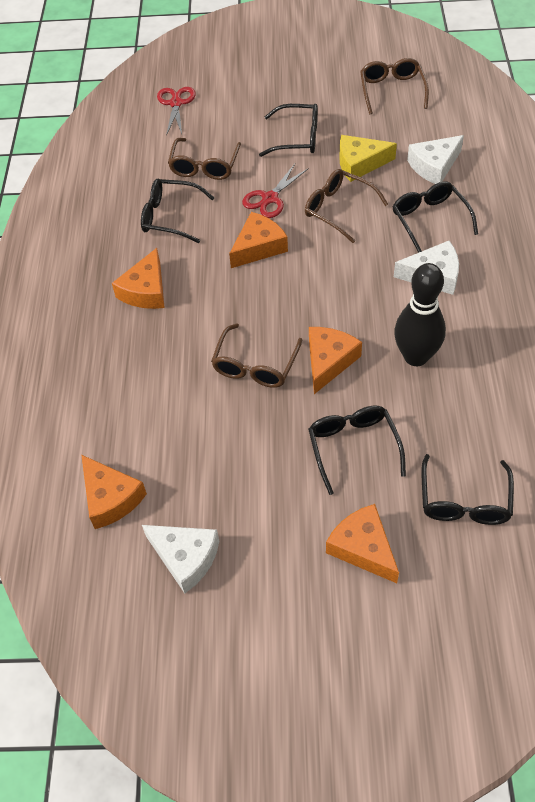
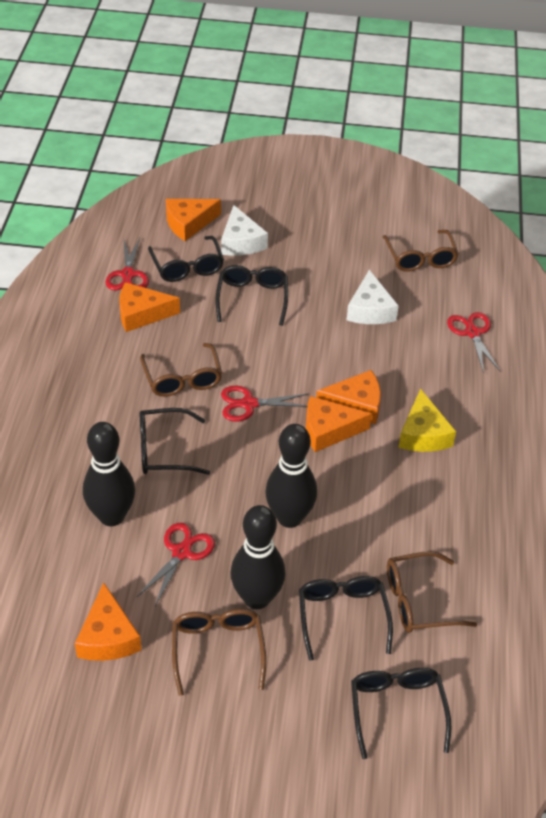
black bowling pin: 1 -> 3
red scissors: 2 -> 4
white cheese: 3 -> 2

